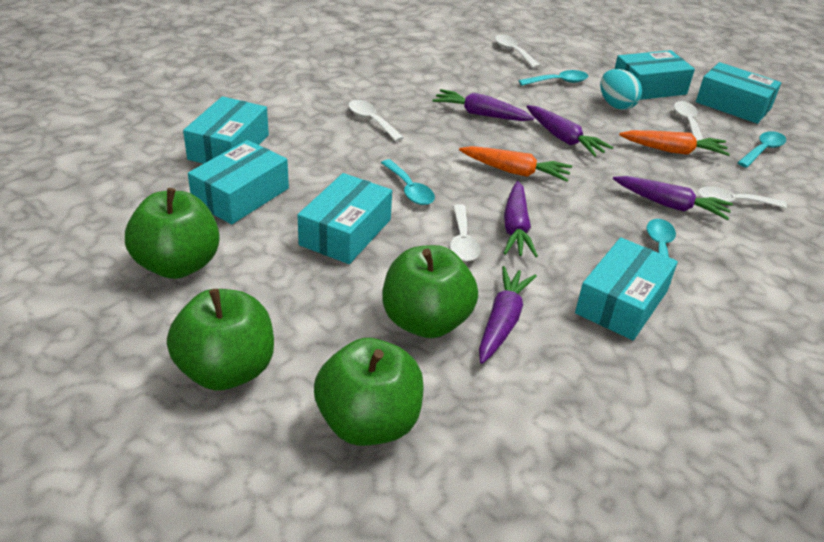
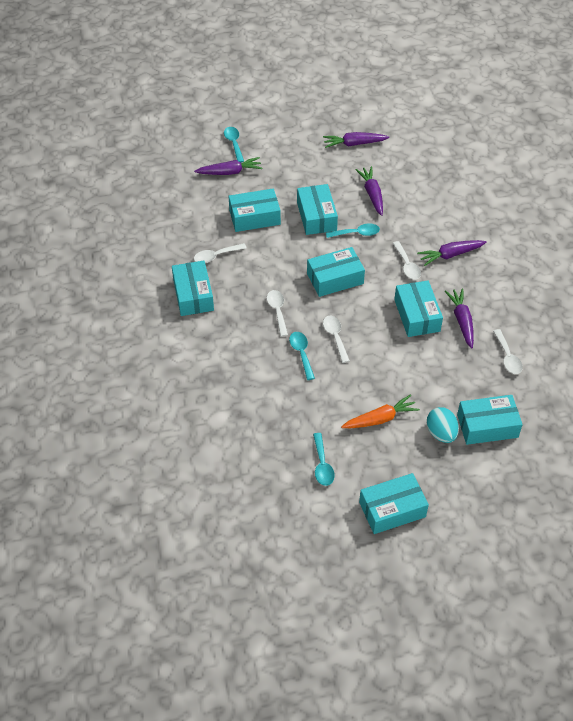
green apple: 4 -> 0
orange carrot: 2 -> 1
turquoise box: 6 -> 7

